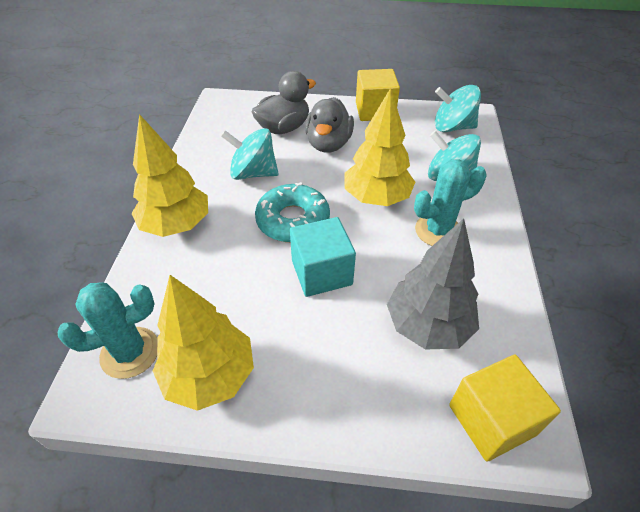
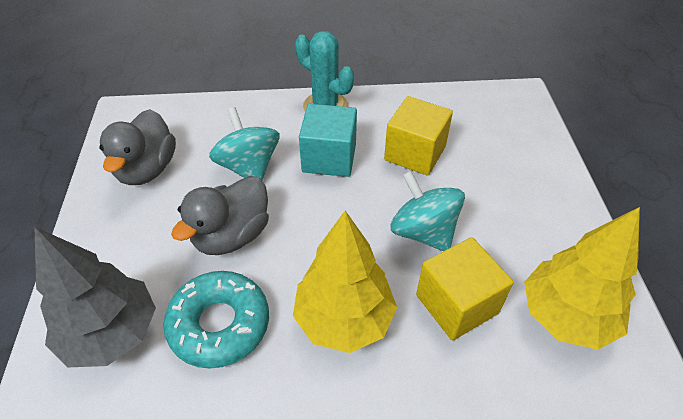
turquoise cactus: 2 -> 1
turquoise spinning top: 3 -> 2
yellow tree: 3 -> 2

